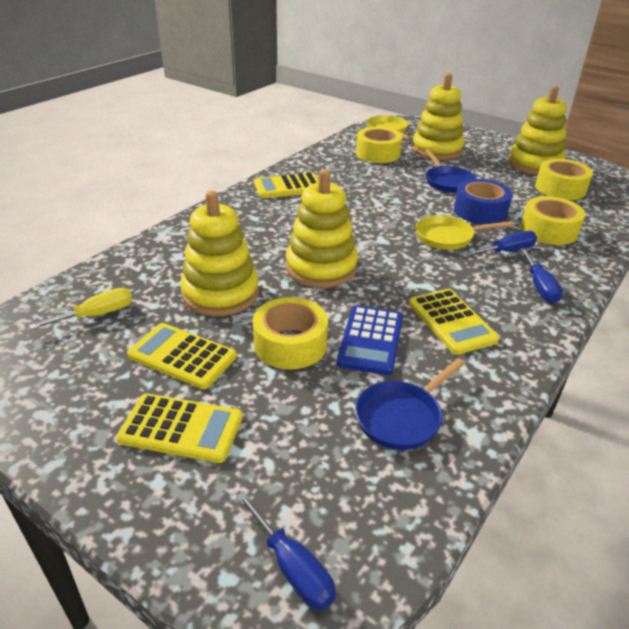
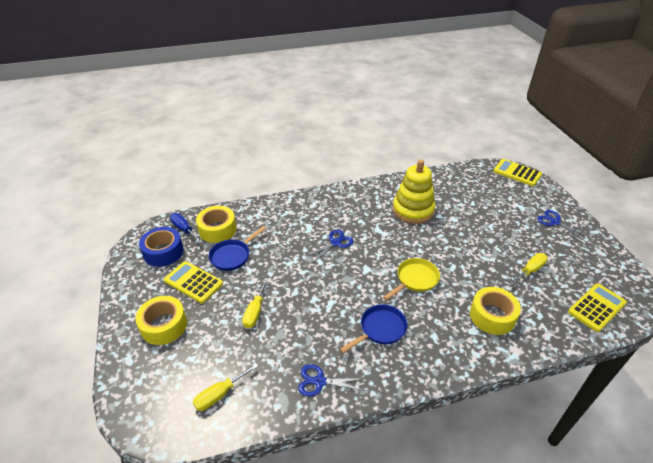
blue calculator: 1 -> 0
blue scissors: 0 -> 3
blue screwdriver: 3 -> 1
yellow calculator: 4 -> 3
yellow pan: 2 -> 1
yellow screwdriver: 1 -> 3
yellow stacking toy: 4 -> 1
yellow tape: 4 -> 3

